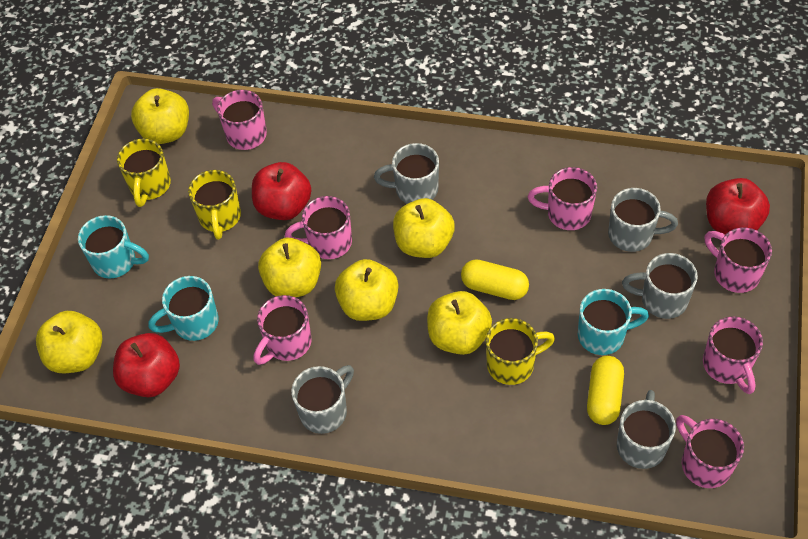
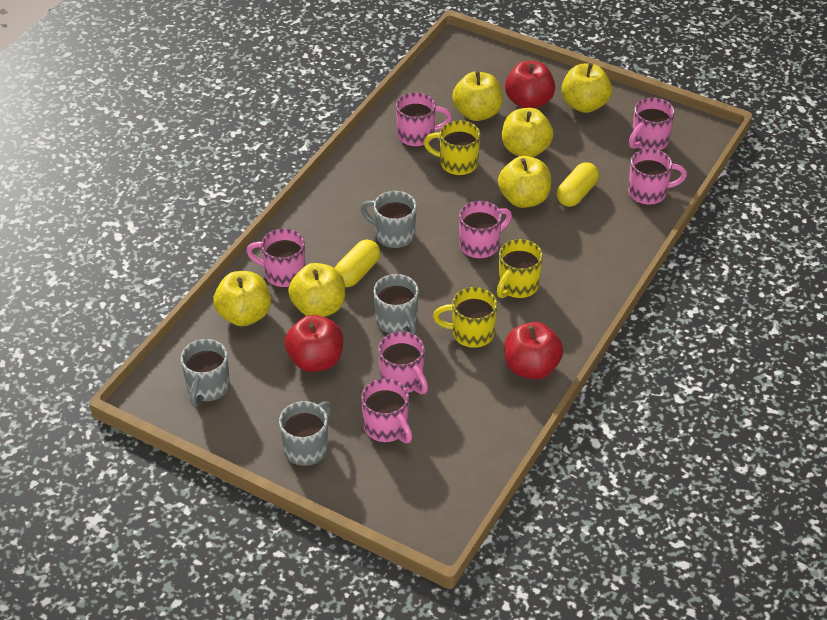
grey mug: 5 -> 4
turquoise mug: 3 -> 0

